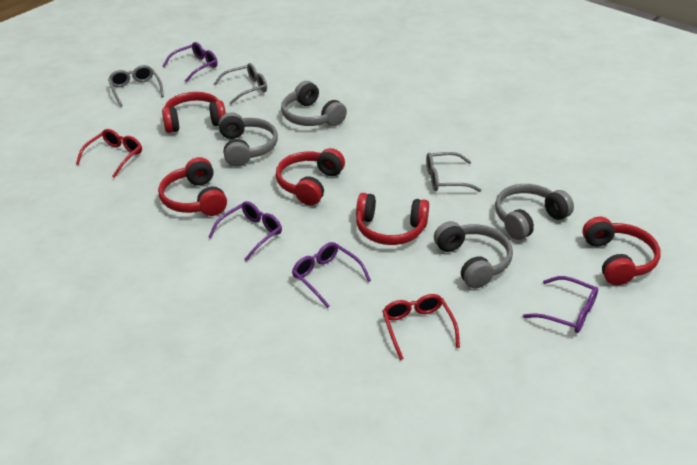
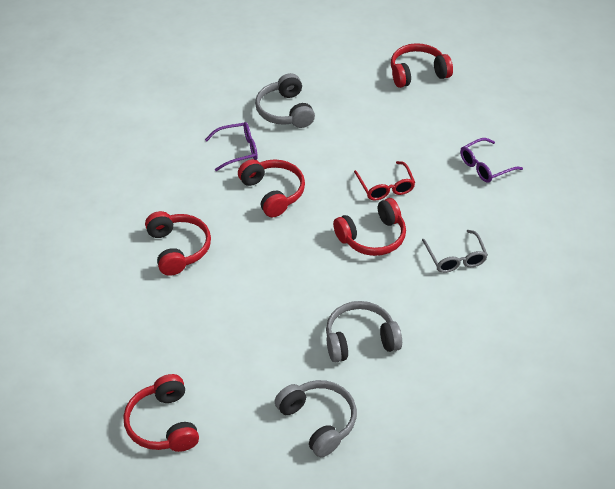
grey glasses: 3 -> 1
grey headphones: 4 -> 3
purple glasses: 4 -> 2
red glasses: 2 -> 1

